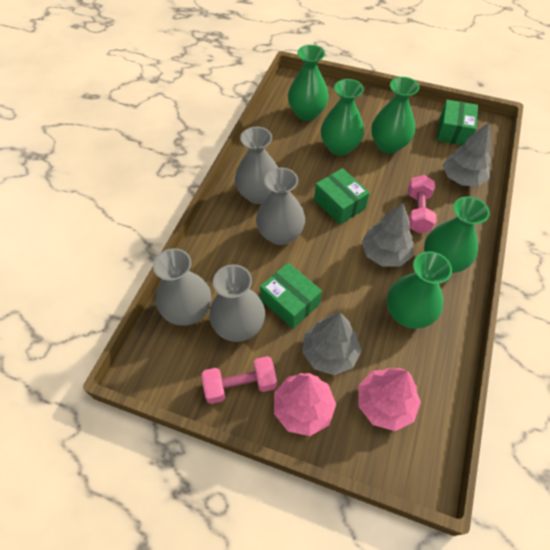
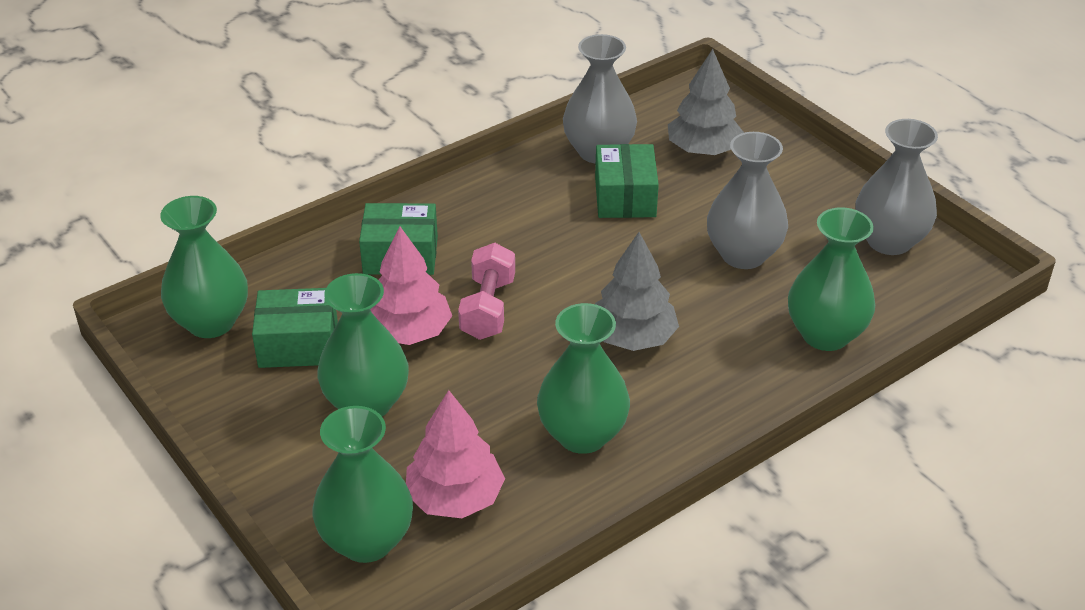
grey tree: 3 -> 2
grey vase: 4 -> 3
pink dumbbell: 2 -> 1

